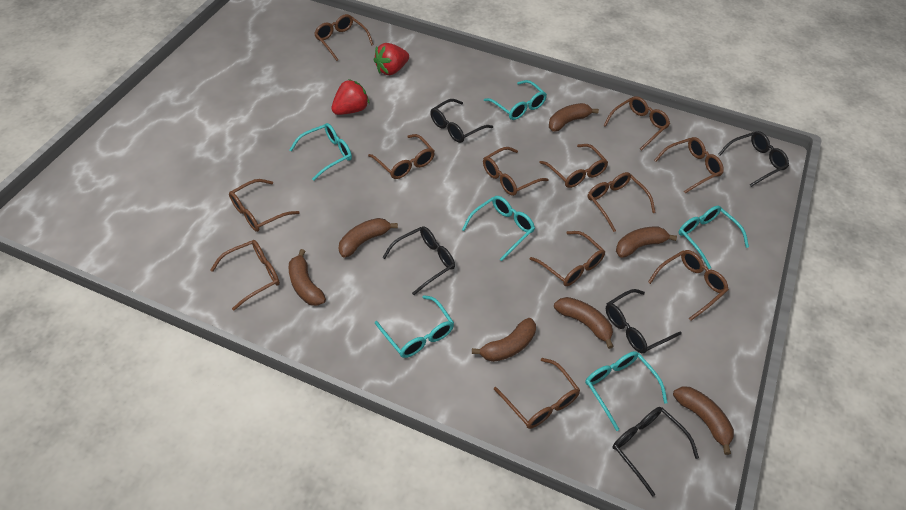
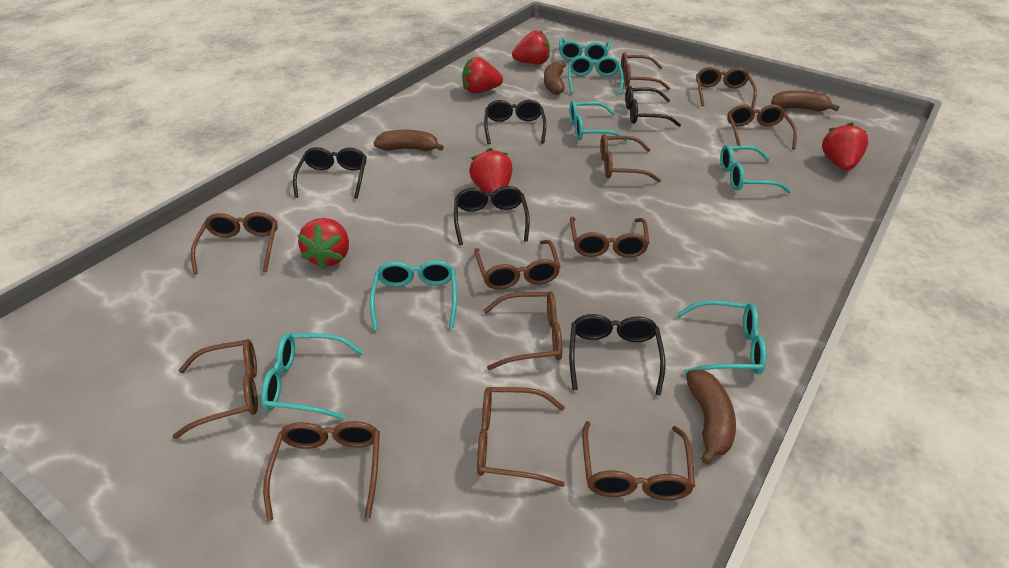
brown banana: 7 -> 4
red strawberry: 2 -> 5
turquoise glasses: 6 -> 7

